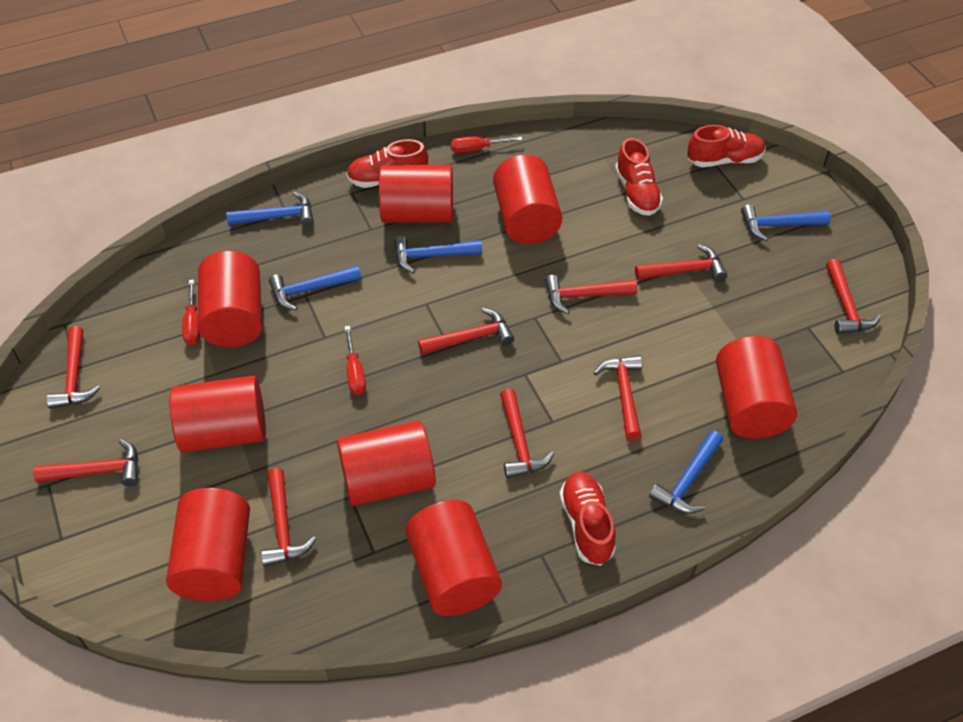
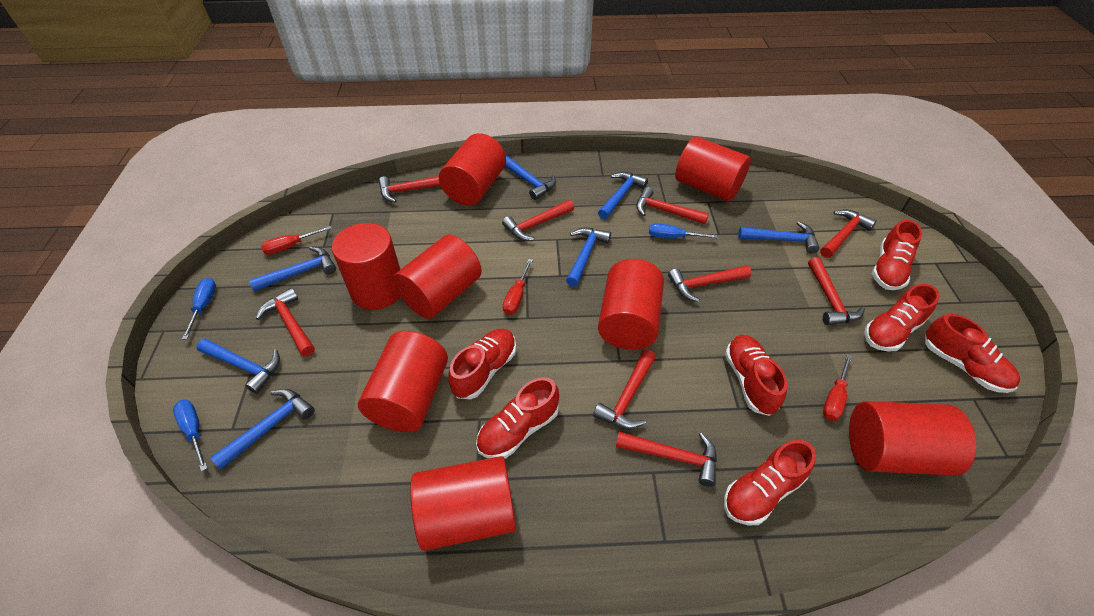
blue hammer: 5 -> 7
blue screwdriver: 0 -> 3
red shoe: 4 -> 7

